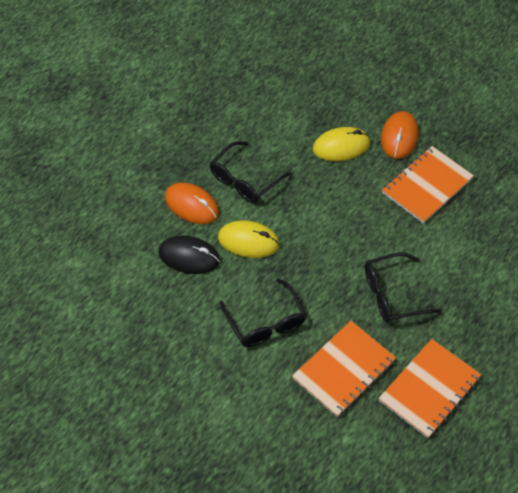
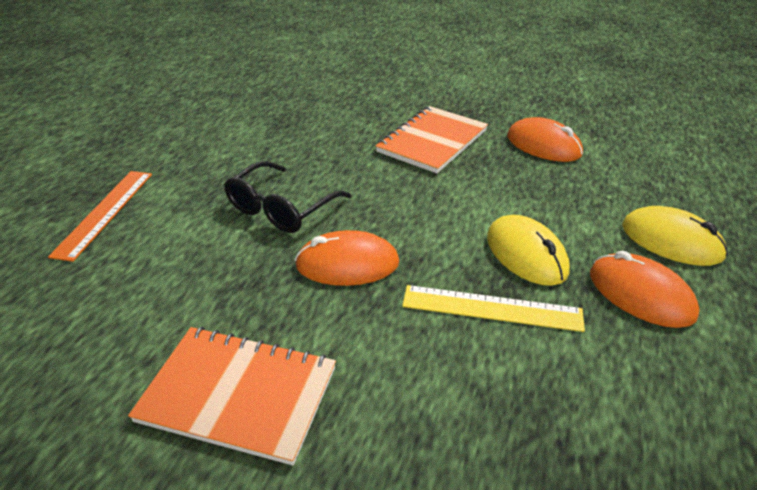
black glasses: 3 -> 1
black mouse: 1 -> 0
orange mouse: 2 -> 3
orange notebook: 3 -> 2
orange ruler: 0 -> 1
yellow ruler: 0 -> 1

